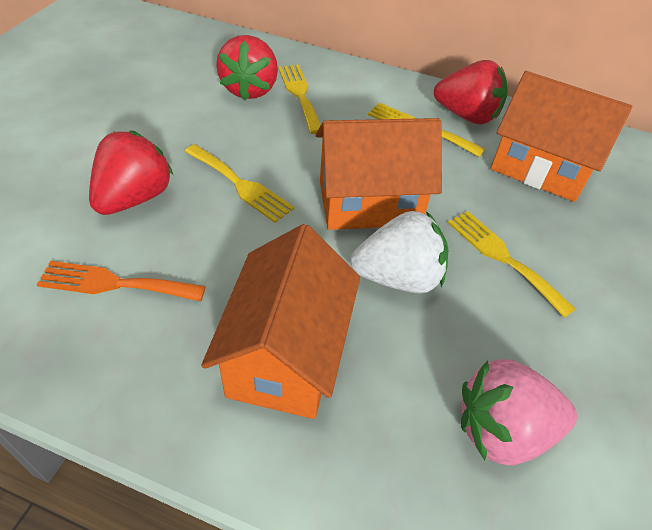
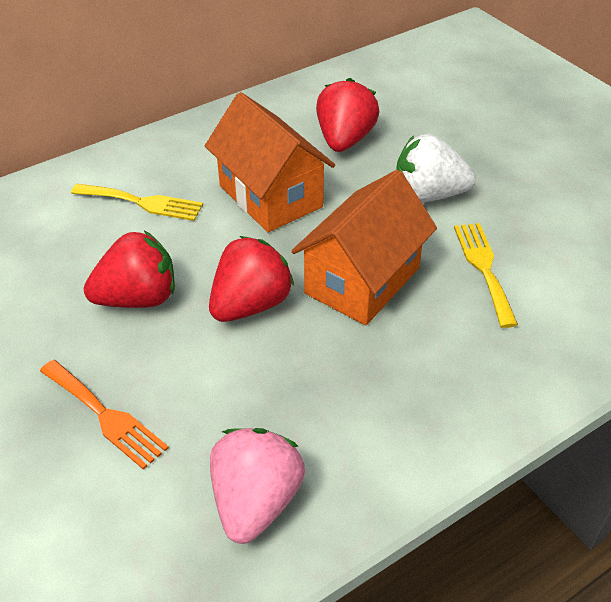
orange house: 3 -> 2
yellow fork: 4 -> 2

